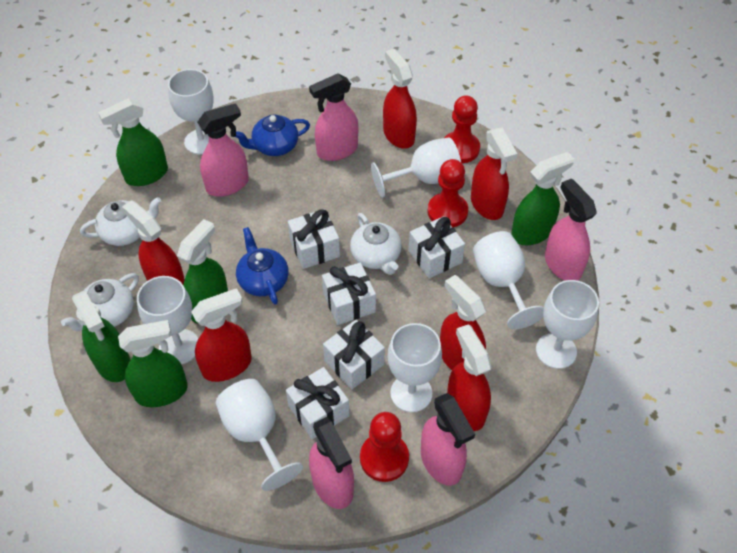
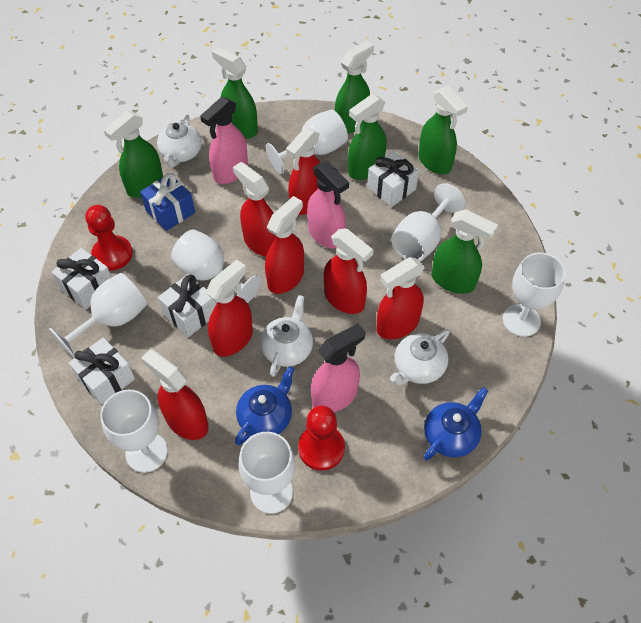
blue gift: 0 -> 1
green spray bottle: 5 -> 6
pink spray bottle: 5 -> 3
red pawn: 3 -> 2
red spray bottle: 6 -> 7
white gift: 5 -> 4

